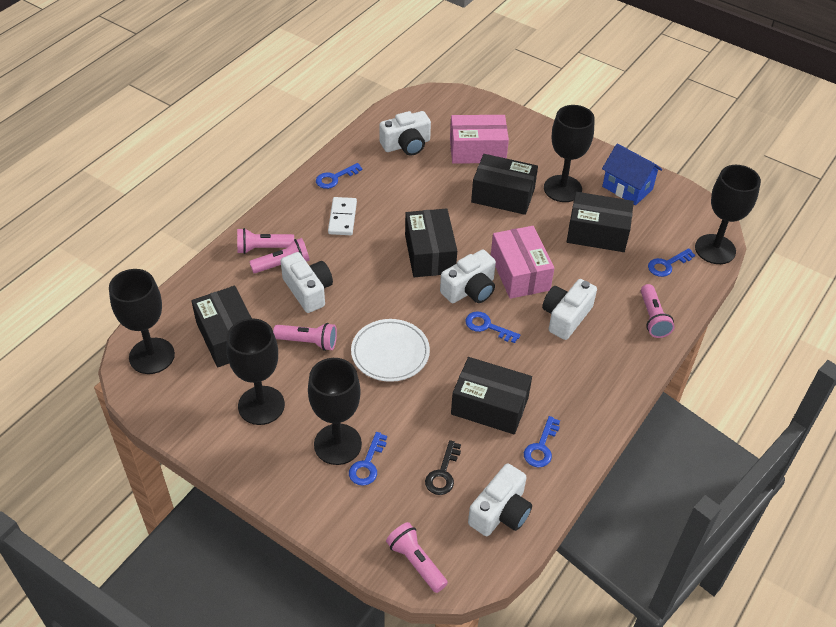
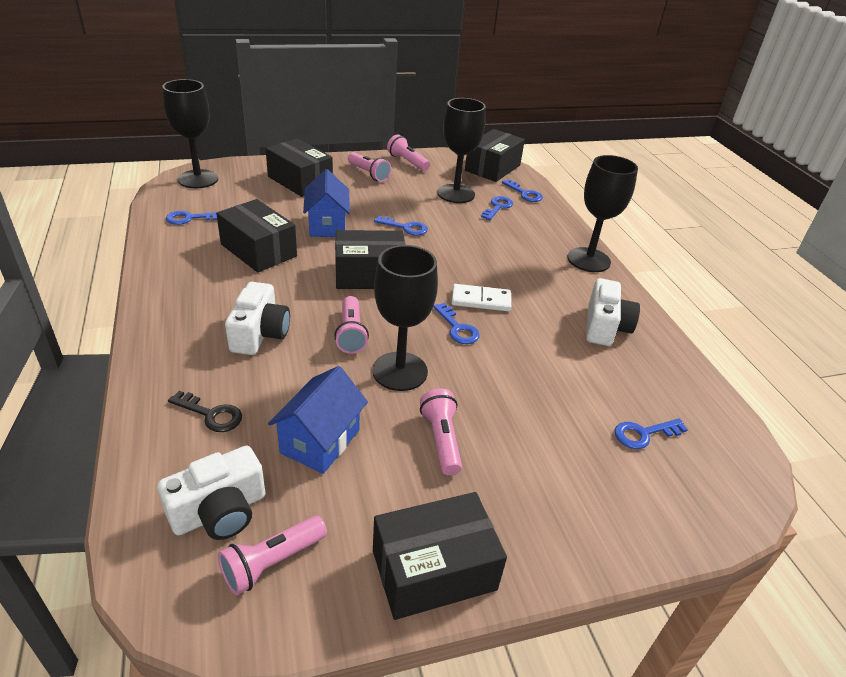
black goblet: 5 -> 4
blue house: 1 -> 2
blue key: 5 -> 6
pink box: 2 -> 0
white camera: 5 -> 3
white plate: 1 -> 0

